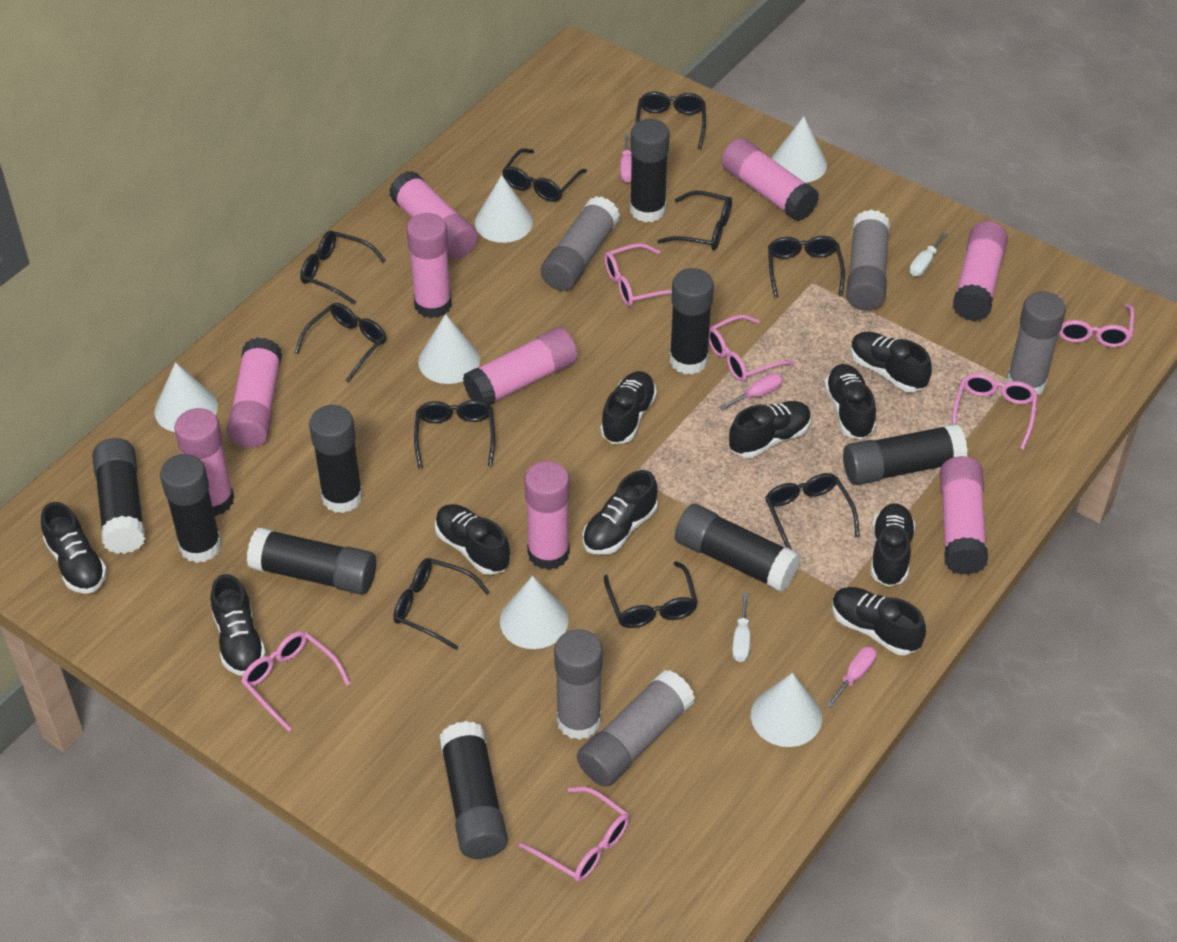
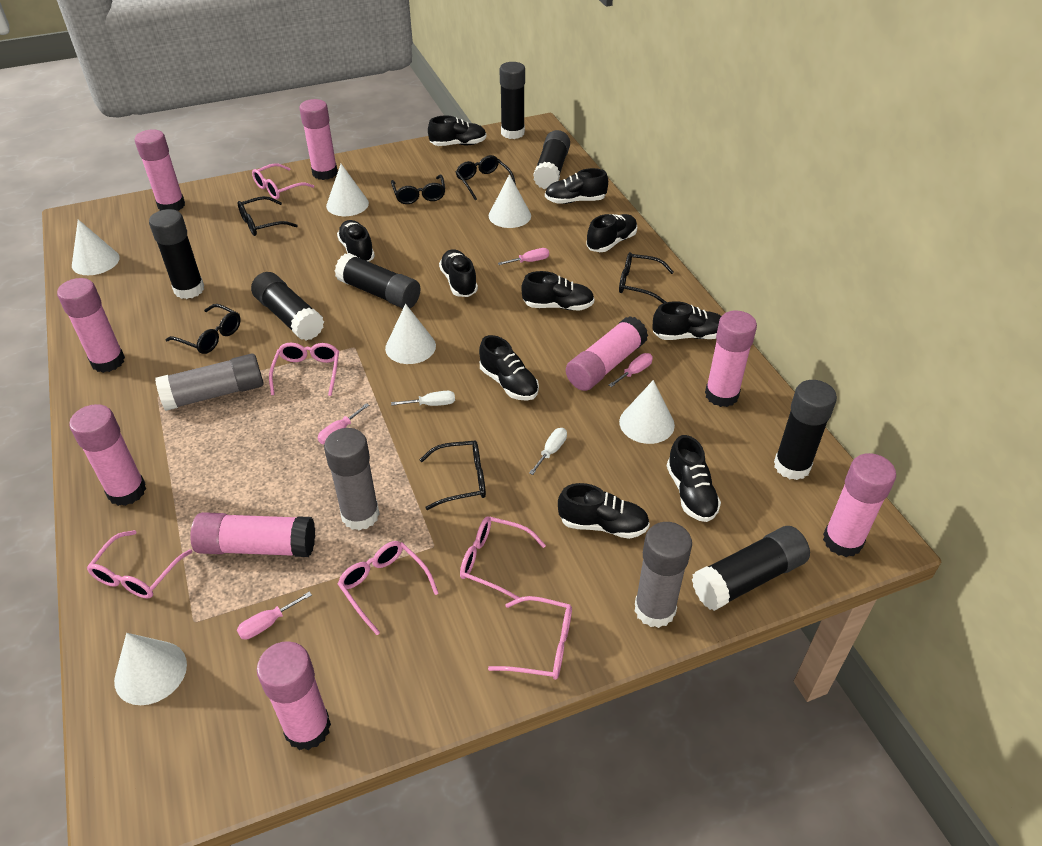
black glasses: 10 -> 6
black glue stick: 9 -> 7
grey glue stick: 5 -> 3
pink screwdriver: 3 -> 4

